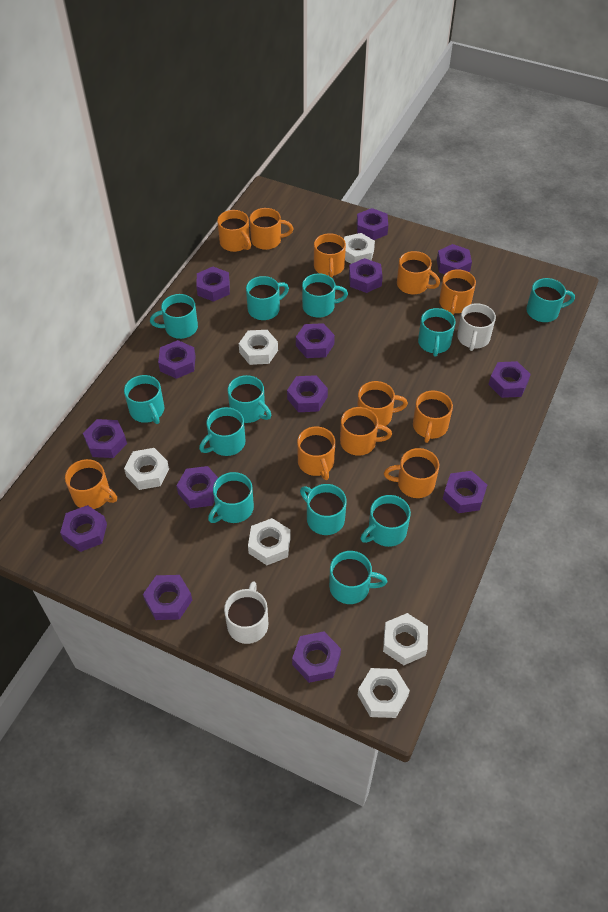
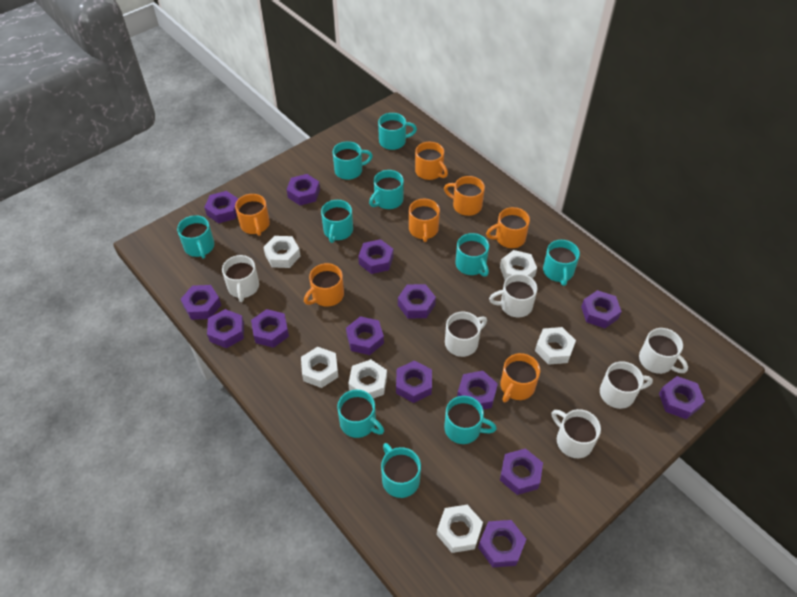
orange mug: 11 -> 7
turquoise mug: 12 -> 10
white mug: 2 -> 6

